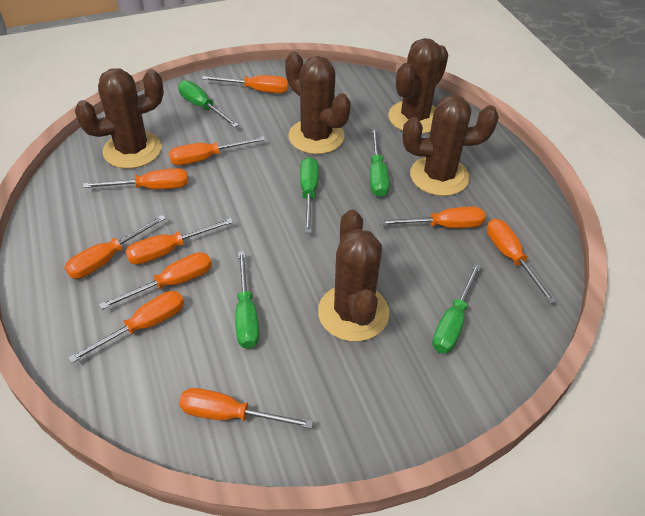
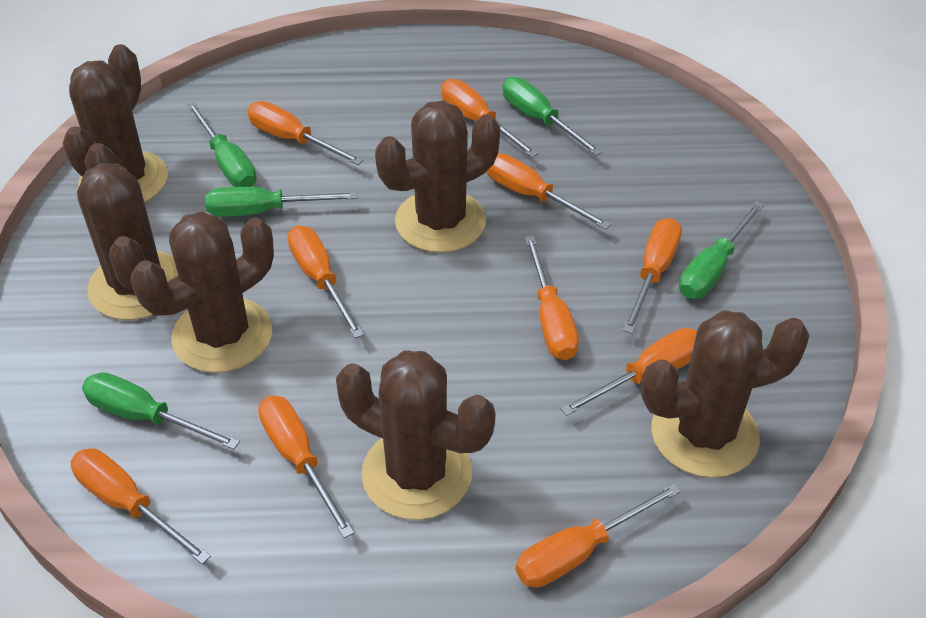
brown cactus: 5 -> 6

